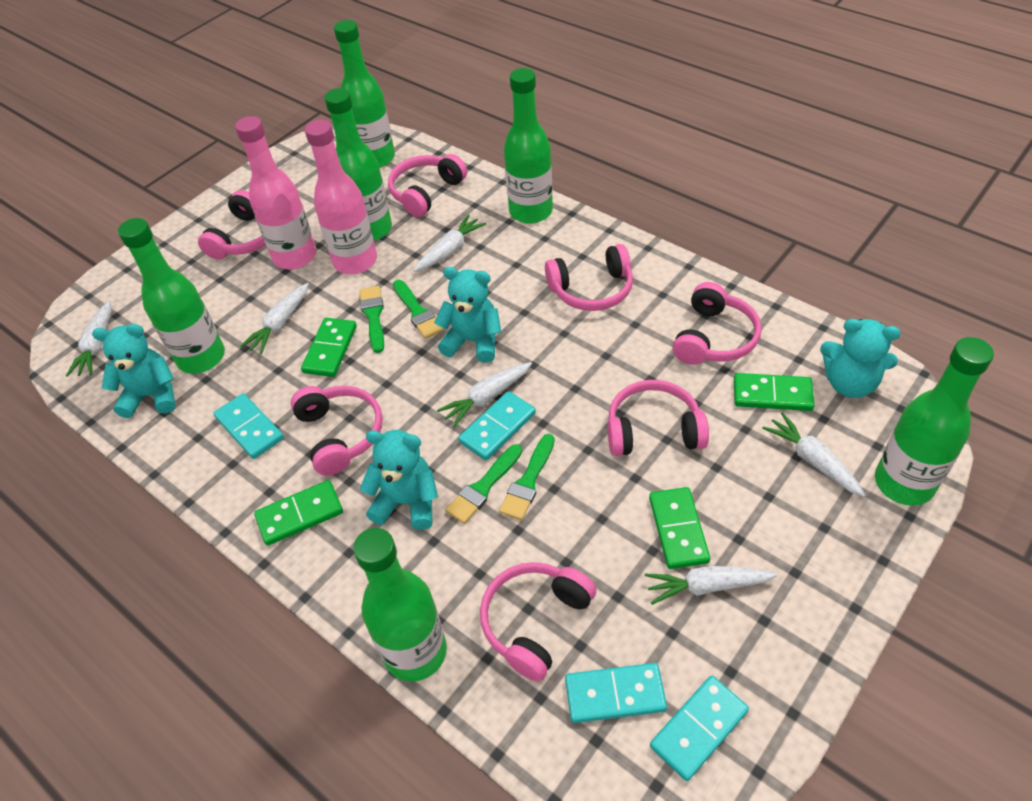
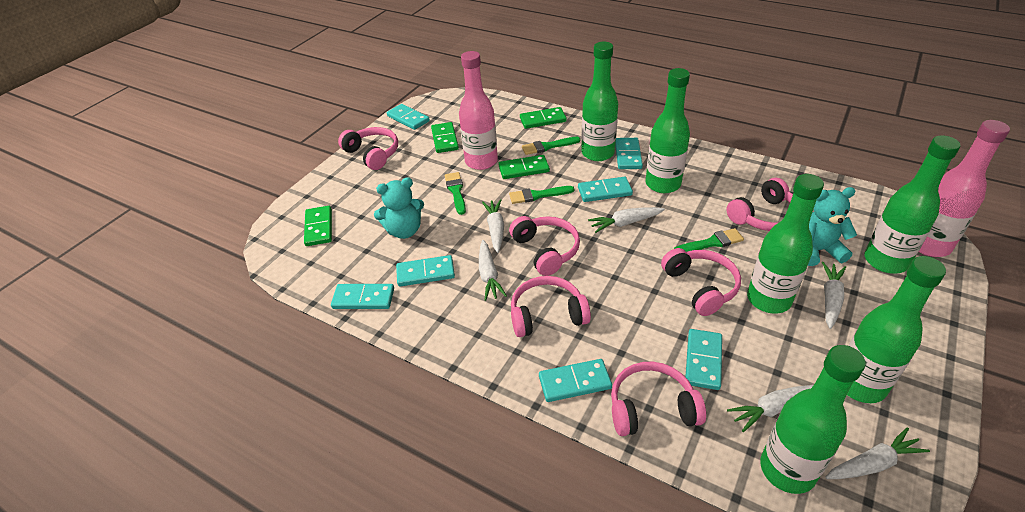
pink headphones: 7 -> 6
turquoise domino: 4 -> 7
turquoise teddy bear: 4 -> 2

